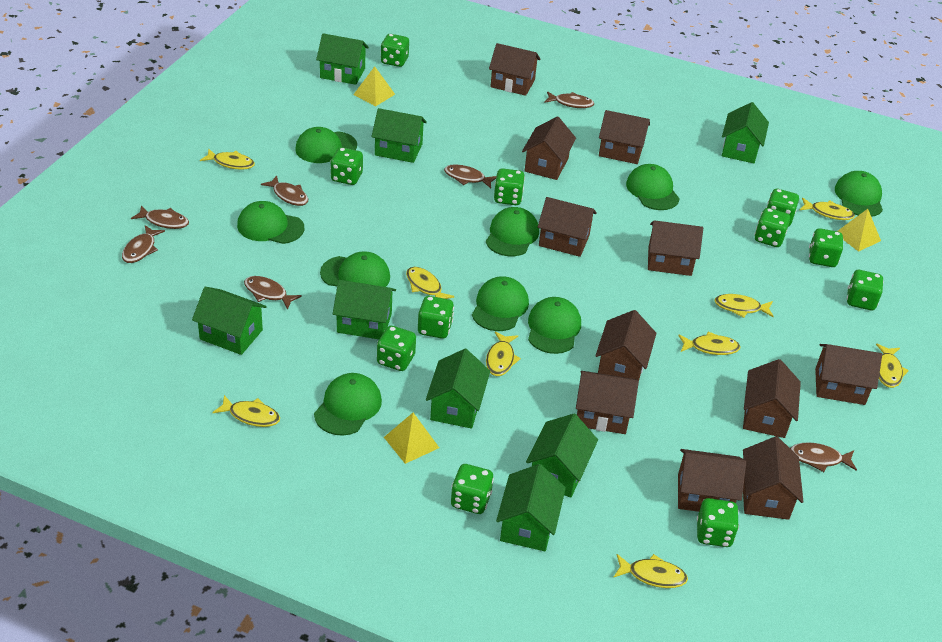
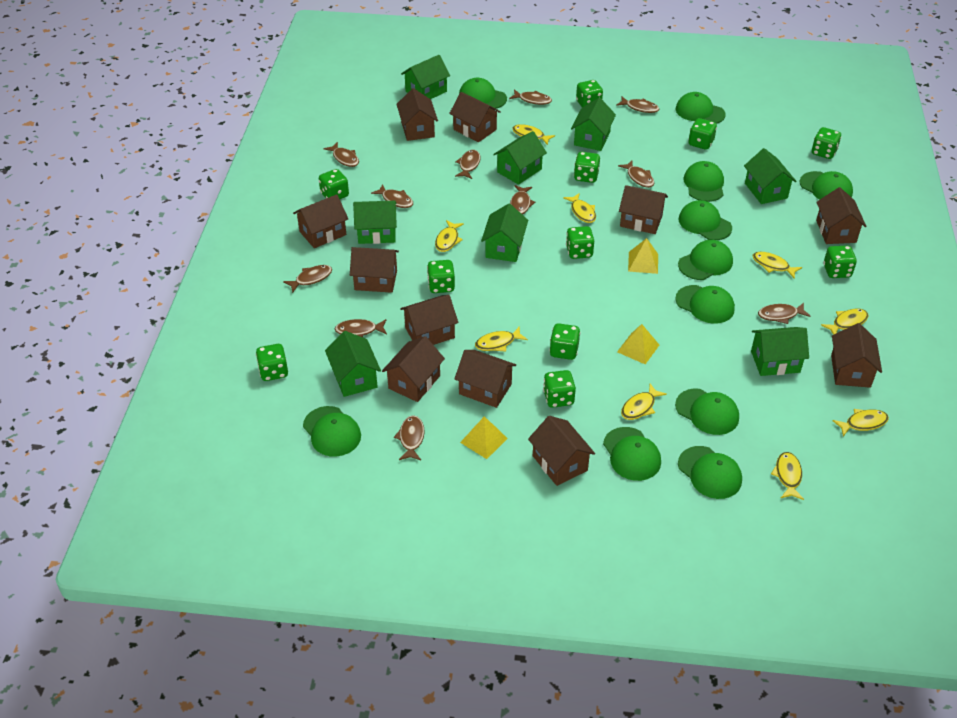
brown fish: 7 -> 11
green cap: 9 -> 11

